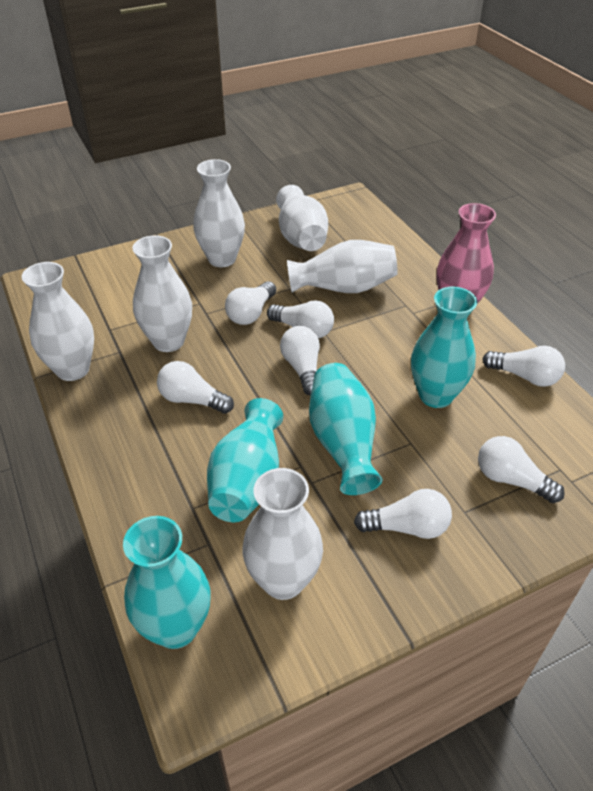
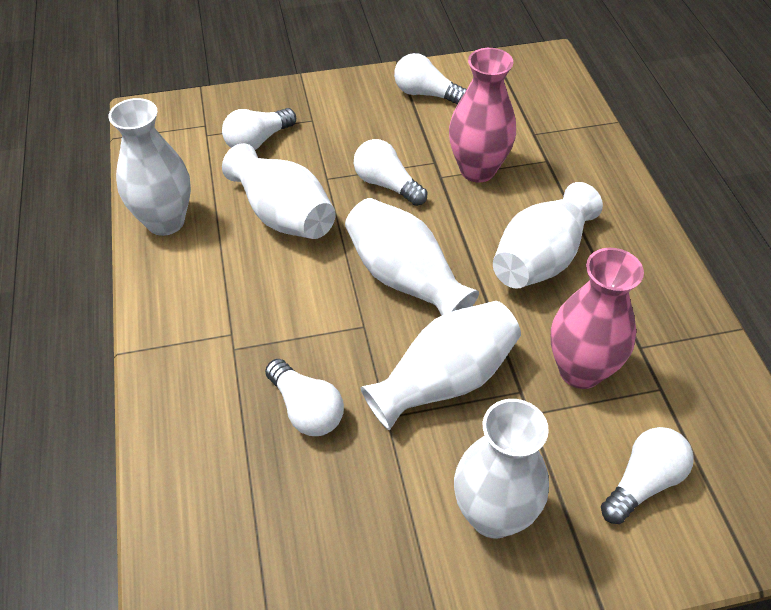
pink vase: 1 -> 2
turquoise vase: 4 -> 0
white light bulb: 7 -> 5

